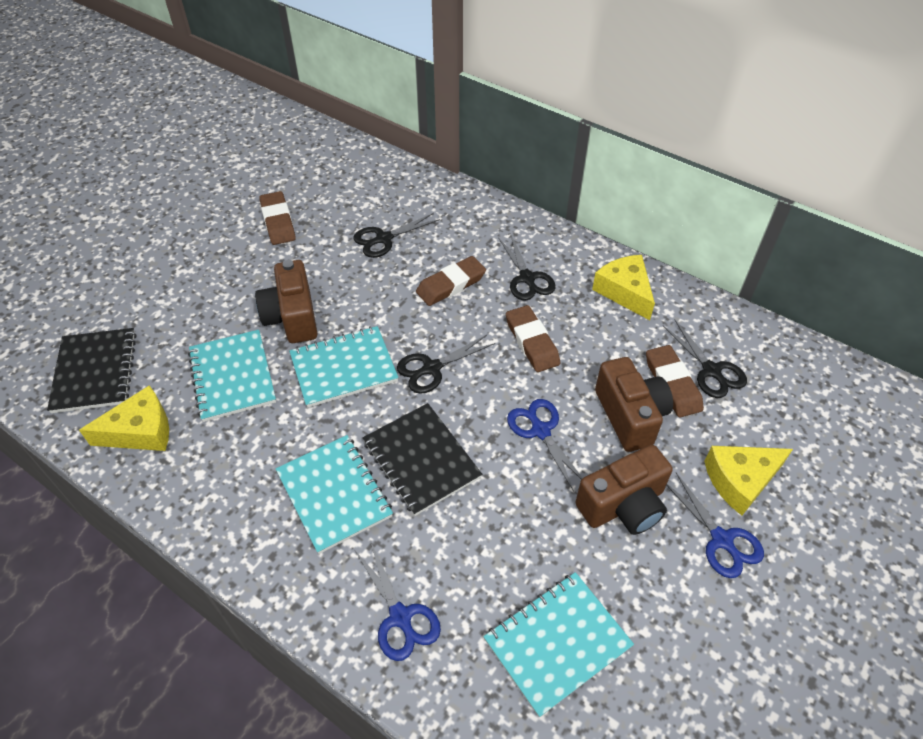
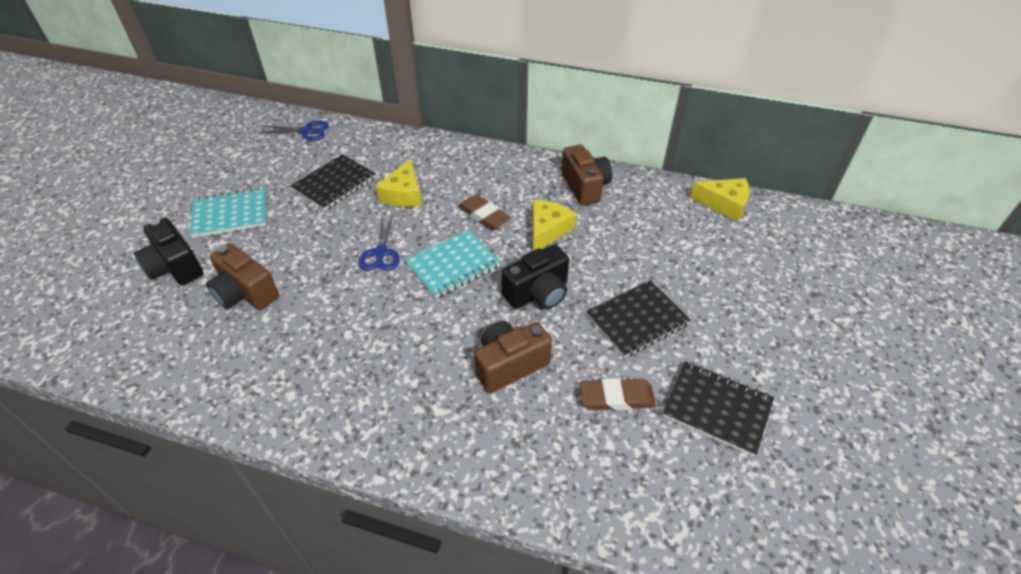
black camera: 0 -> 2
black notebook: 2 -> 3
black scissors: 4 -> 0
blue scissors: 3 -> 2
brown eraser: 4 -> 2
turquoise notebook: 4 -> 2

